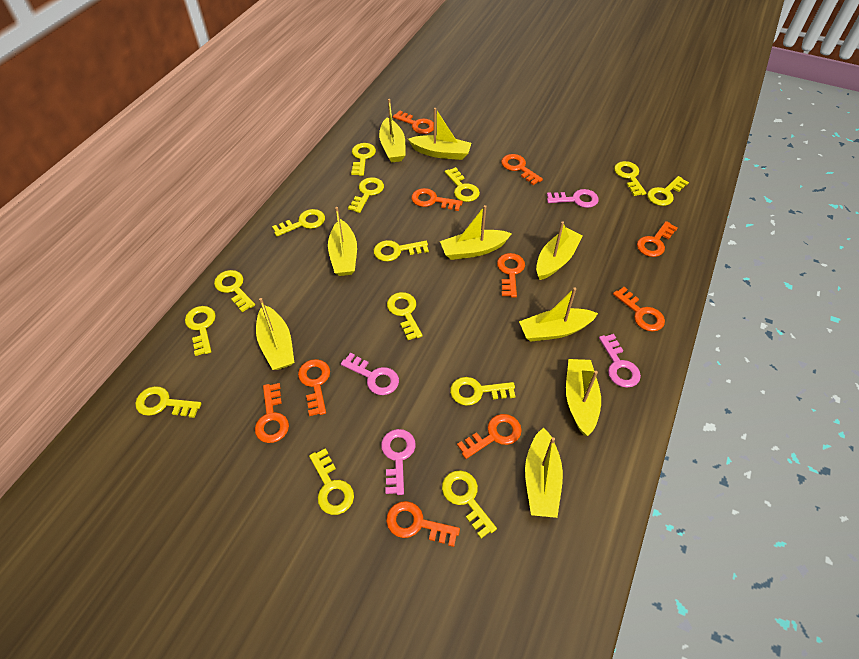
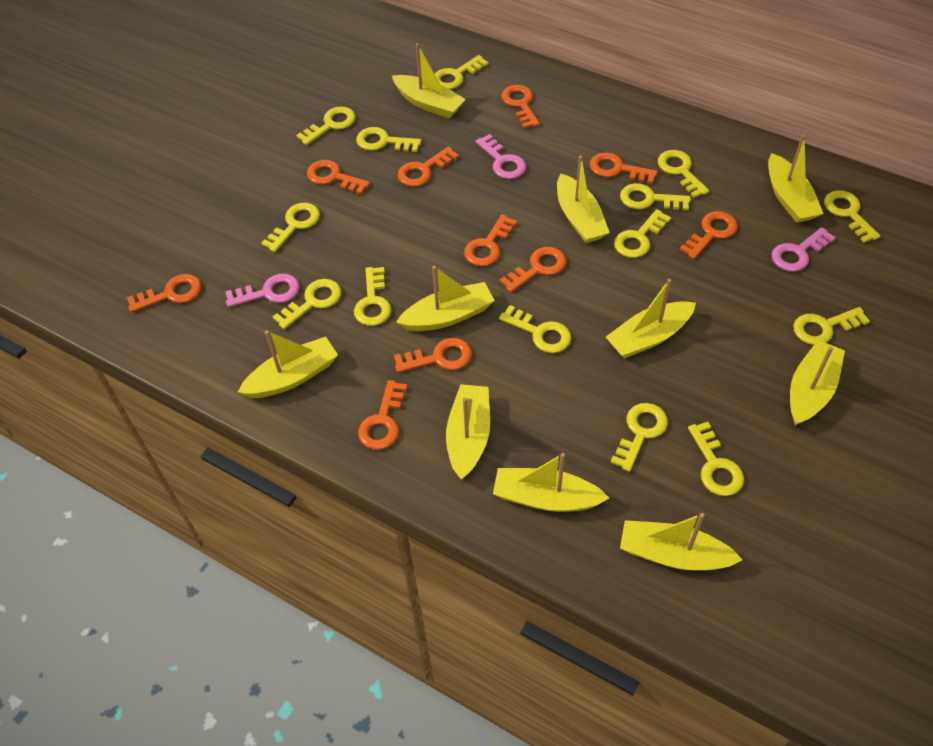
pink key: 4 -> 3
yellow boat: 9 -> 10

